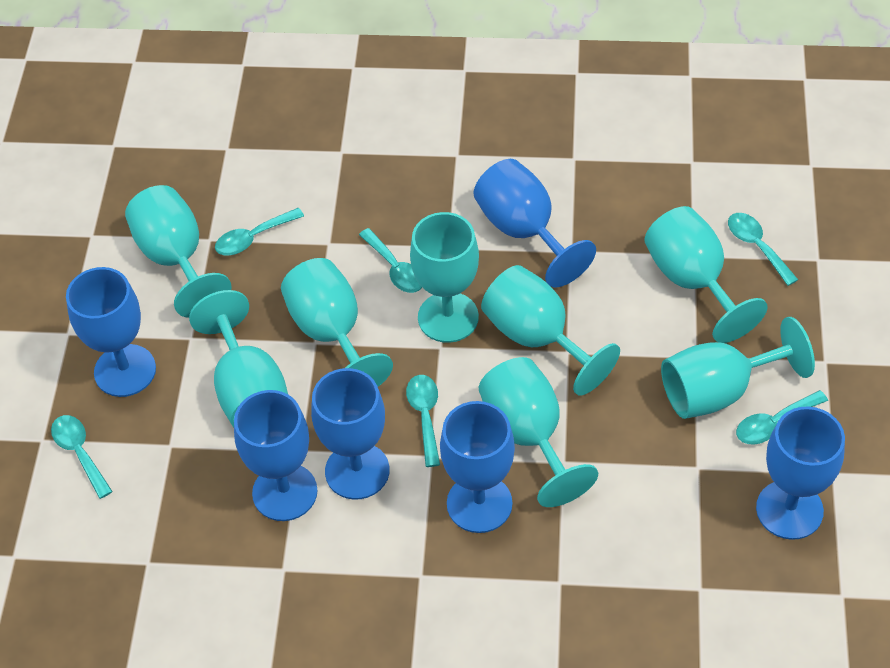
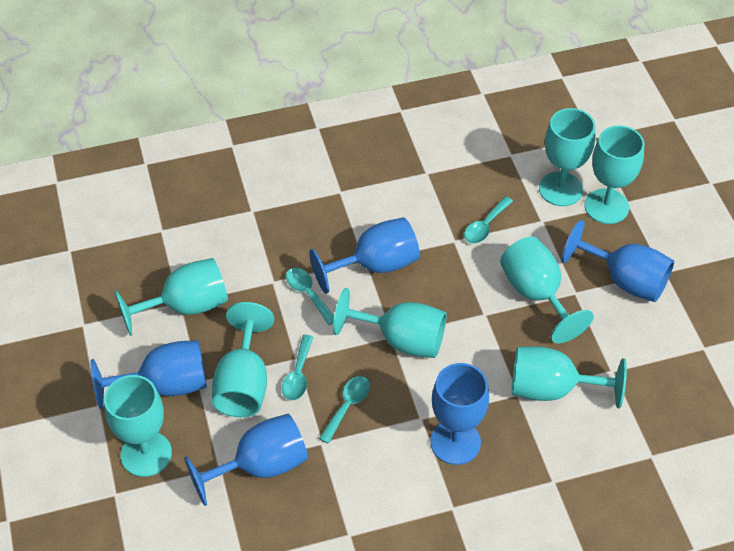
blue goblet: 6 -> 5
turquoise spoon: 6 -> 4

